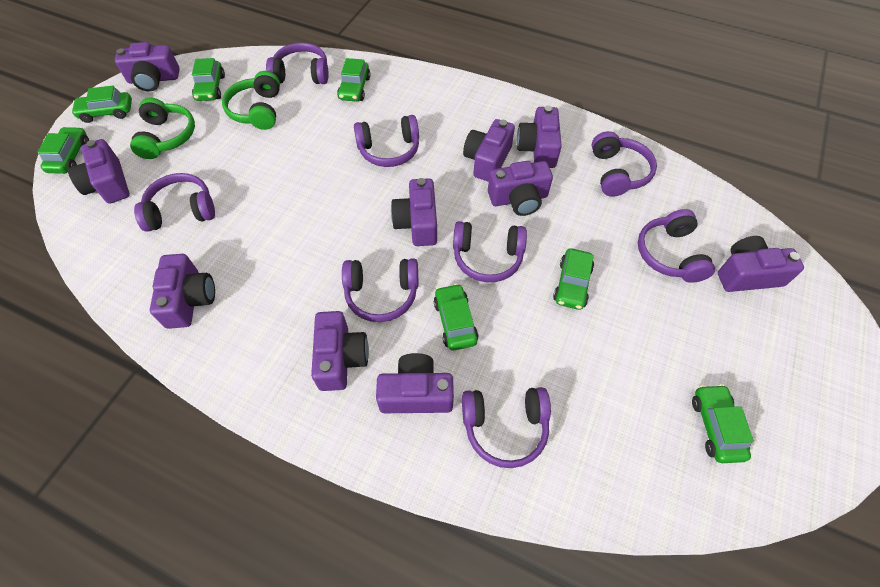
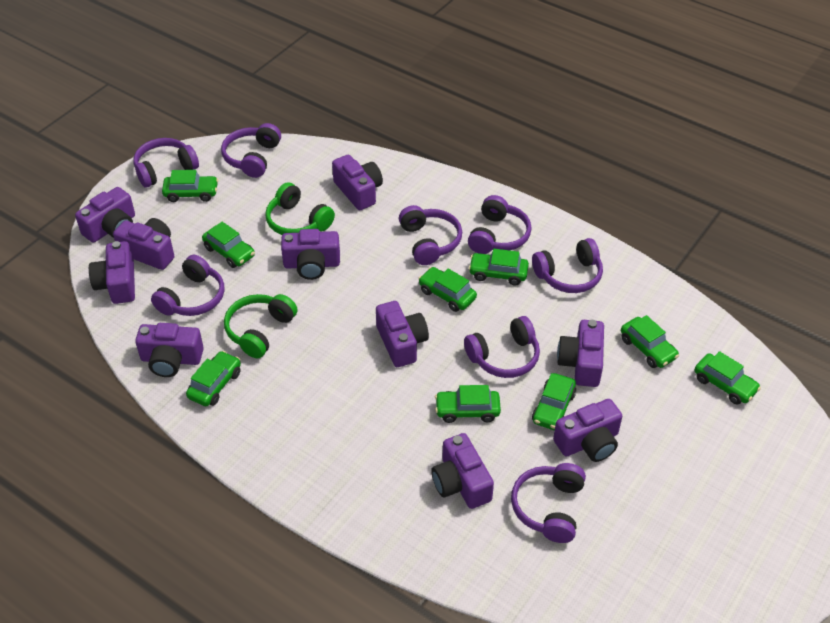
green car: 7 -> 9

